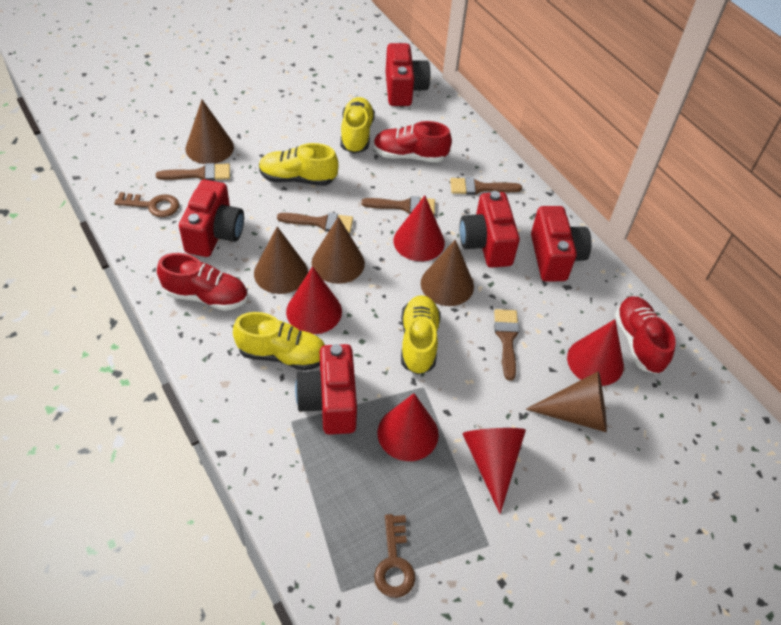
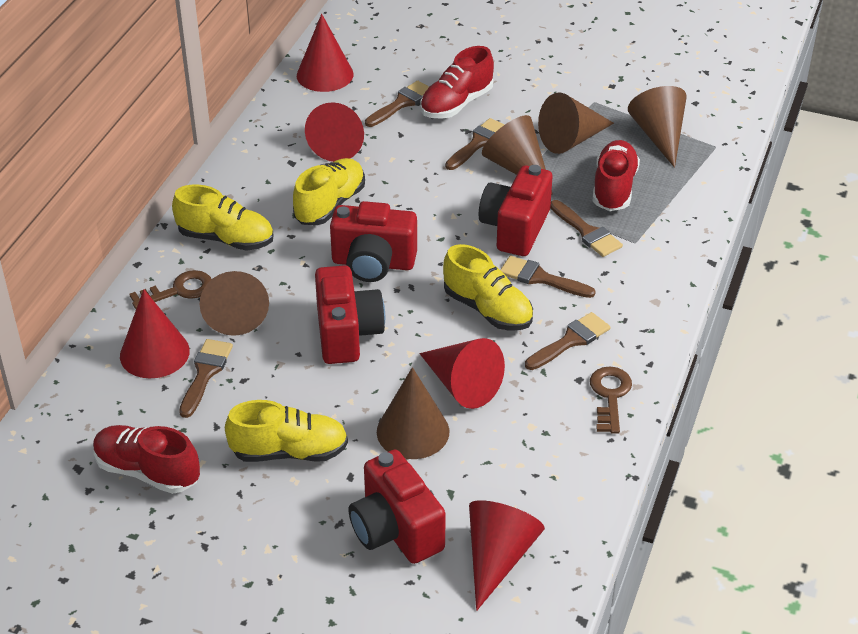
brown brush: 5 -> 6
red camera: 5 -> 4

